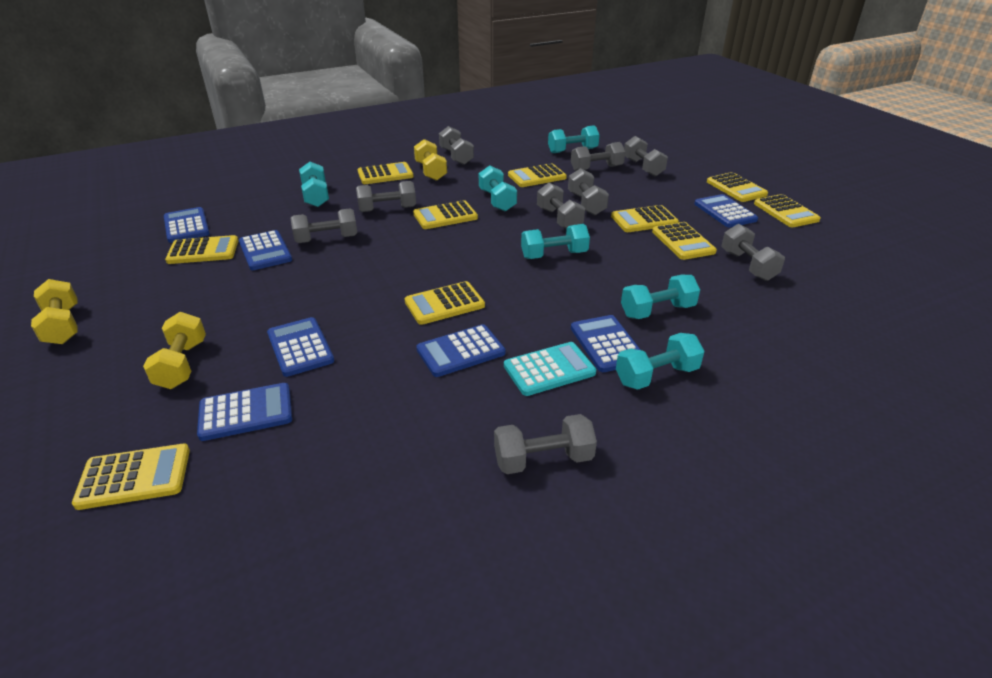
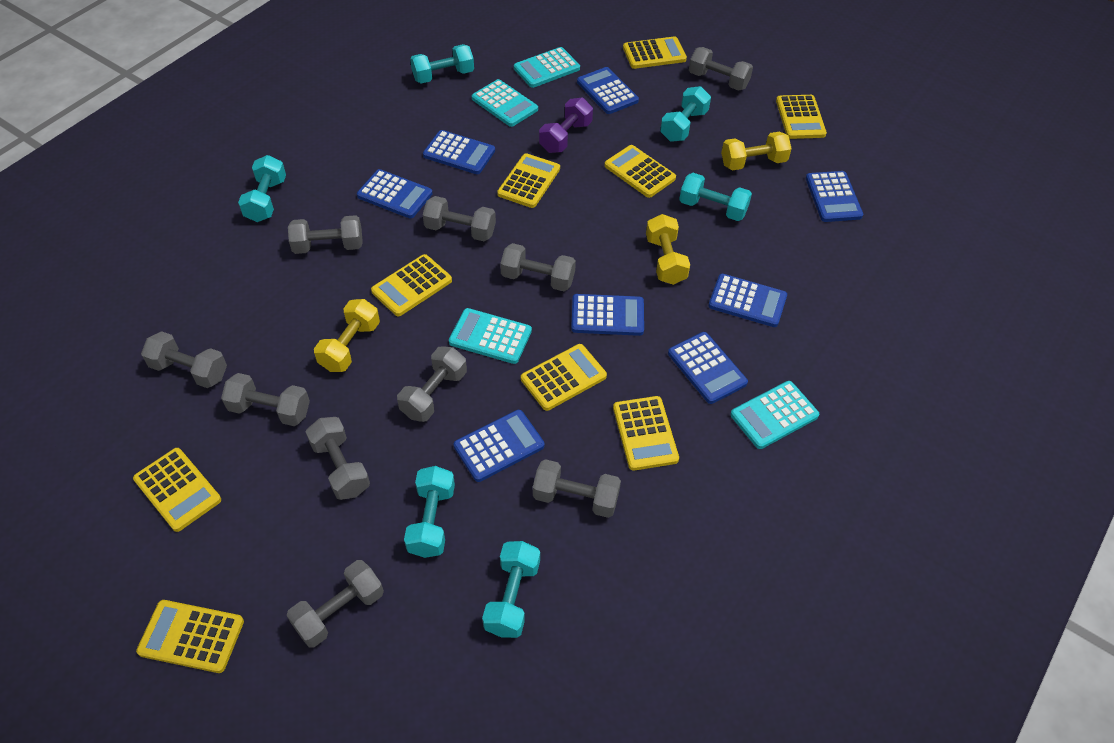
blue calculator: 7 -> 8
grey dumbbell: 9 -> 10
purple dumbbell: 0 -> 1
turquoise calculator: 1 -> 4
yellow calculator: 10 -> 9

